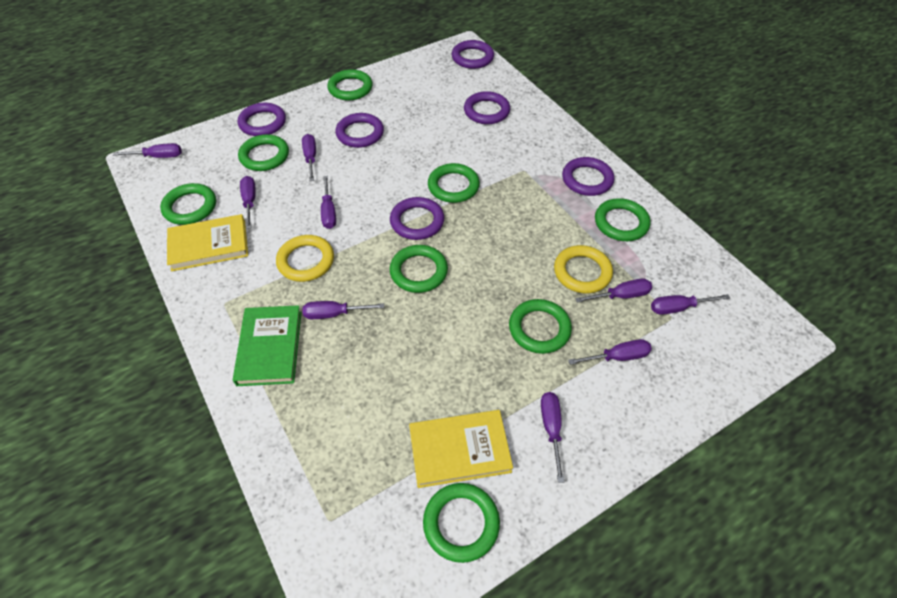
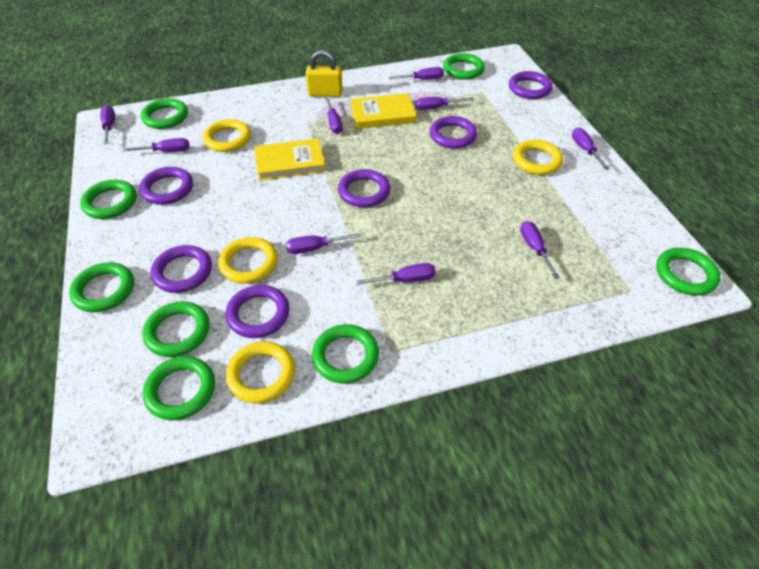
green book: 1 -> 0
yellow padlock: 0 -> 1
yellow ring: 2 -> 4

